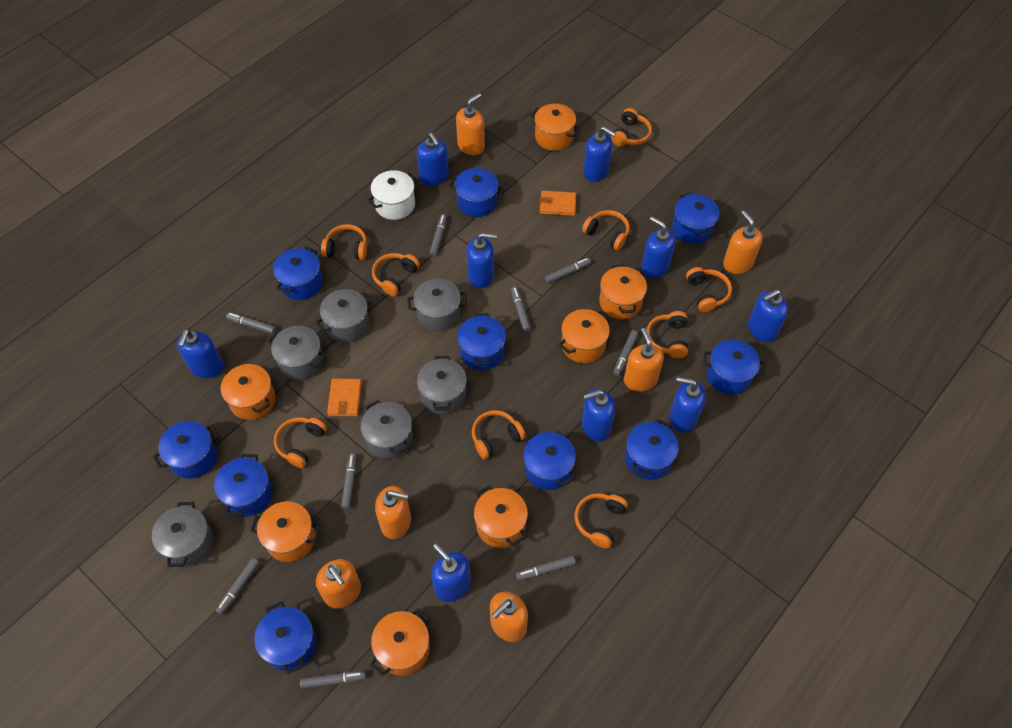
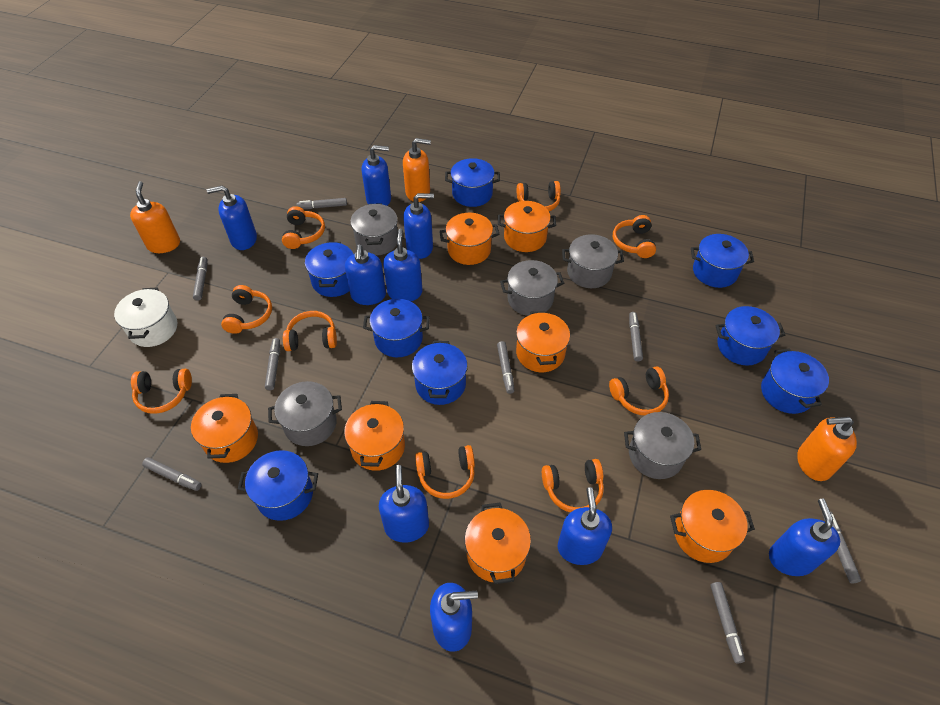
blue pot: 10 -> 8
grey marker: 9 -> 8
grey pot: 6 -> 5
orange soap dispenser: 6 -> 3
orange wallet: 2 -> 0

